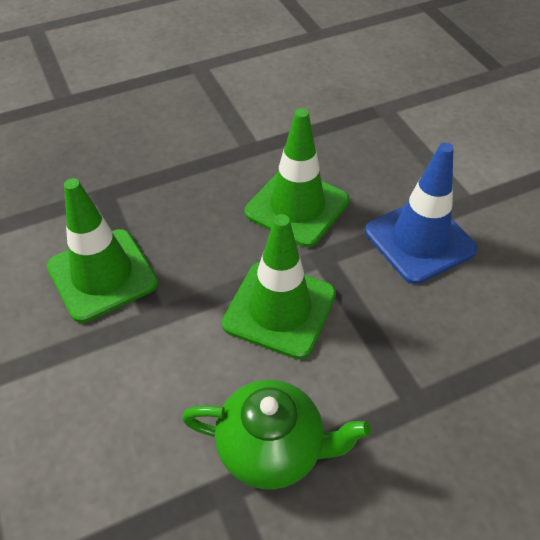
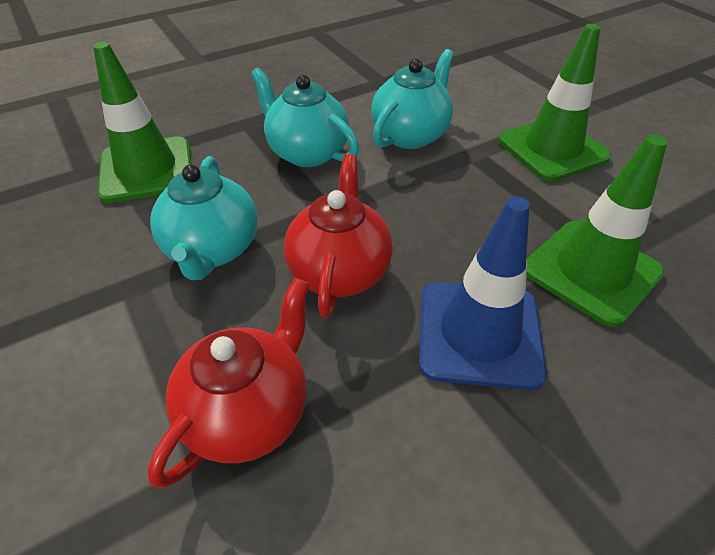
green teapot: 1 -> 0
red teapot: 0 -> 2
turquoise teapot: 0 -> 3

